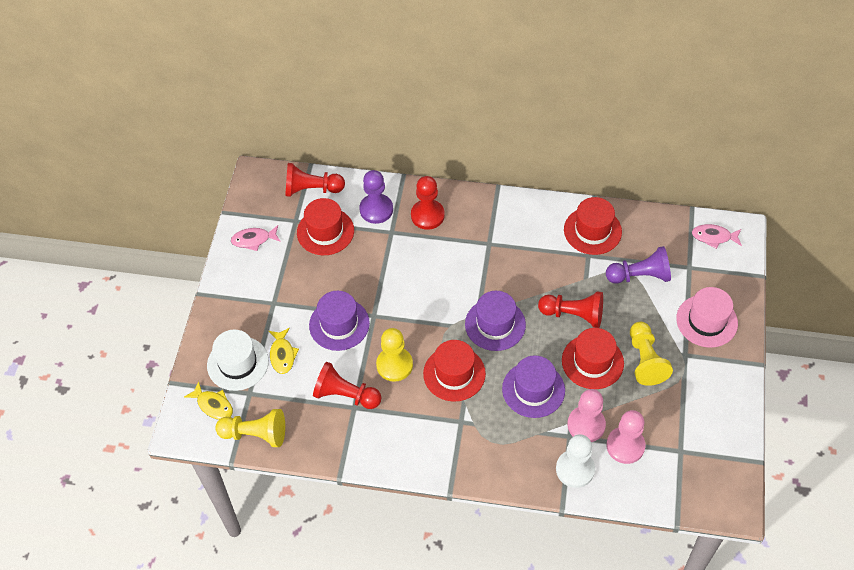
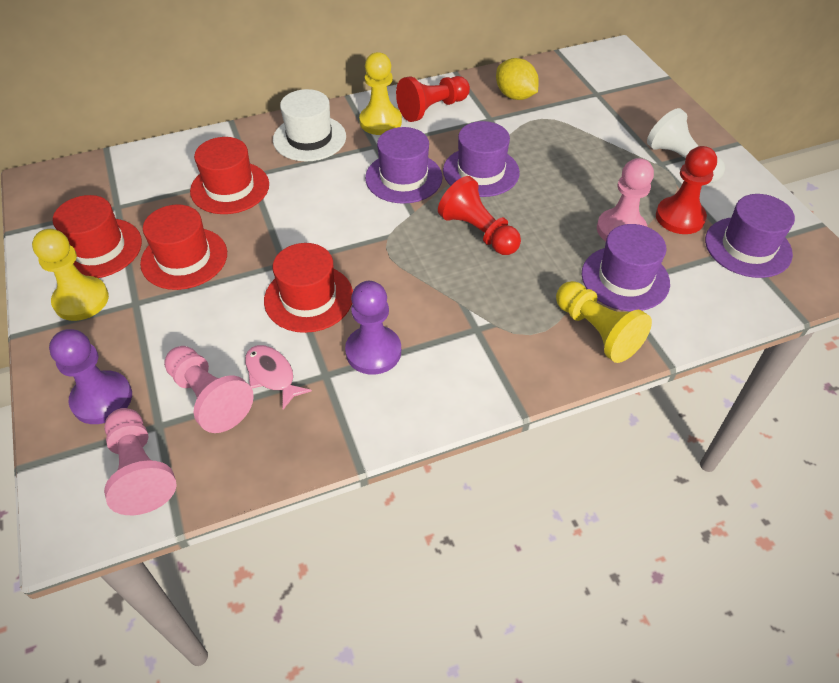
pink fish: 2 -> 1
pink hat: 1 -> 0
pink pawn: 2 -> 3
purple hat: 3 -> 4
red pawn: 4 -> 3
yellow fish: 2 -> 0
yellow lemon: 0 -> 1

